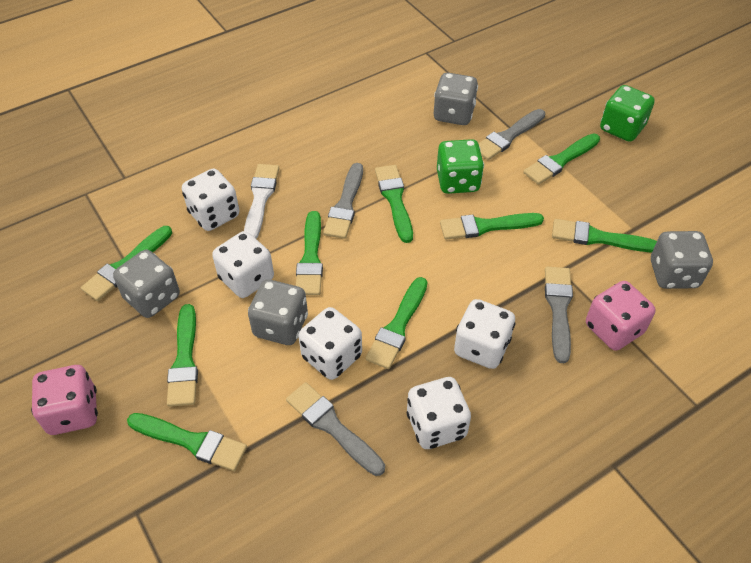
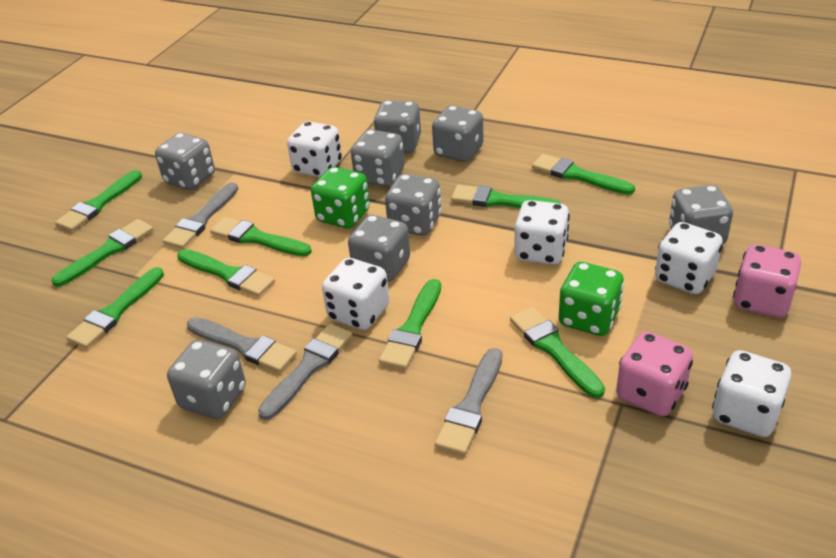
grey dice: 4 -> 8
white brush: 1 -> 0

